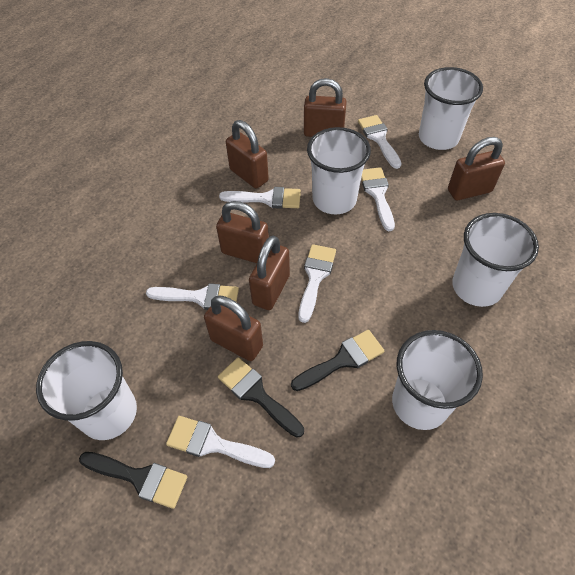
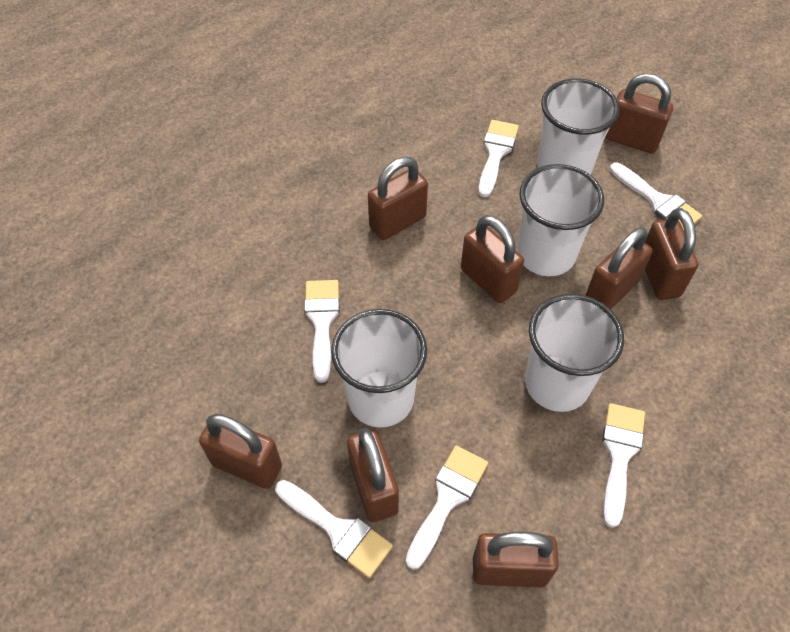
black brush: 3 -> 0
brown padlock: 6 -> 8
white cup: 5 -> 4

